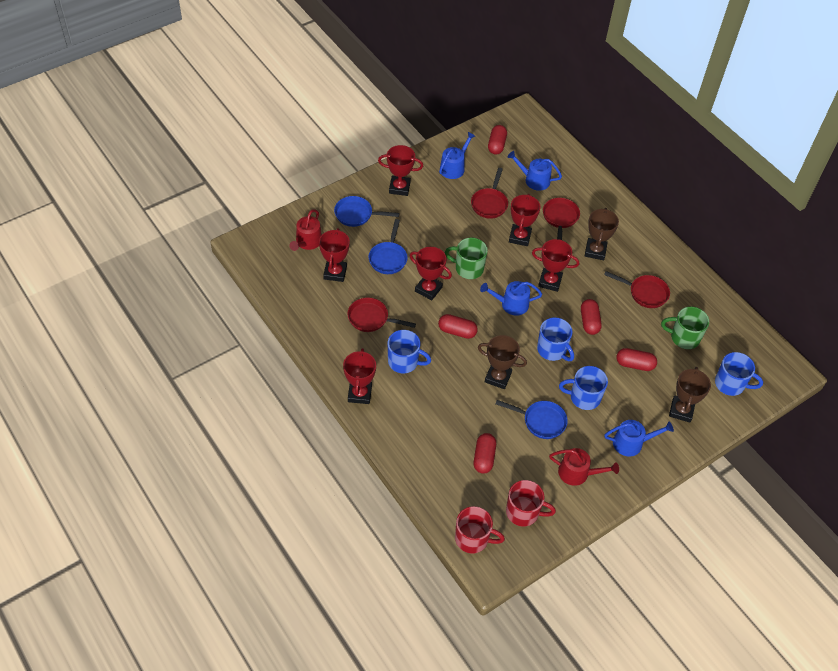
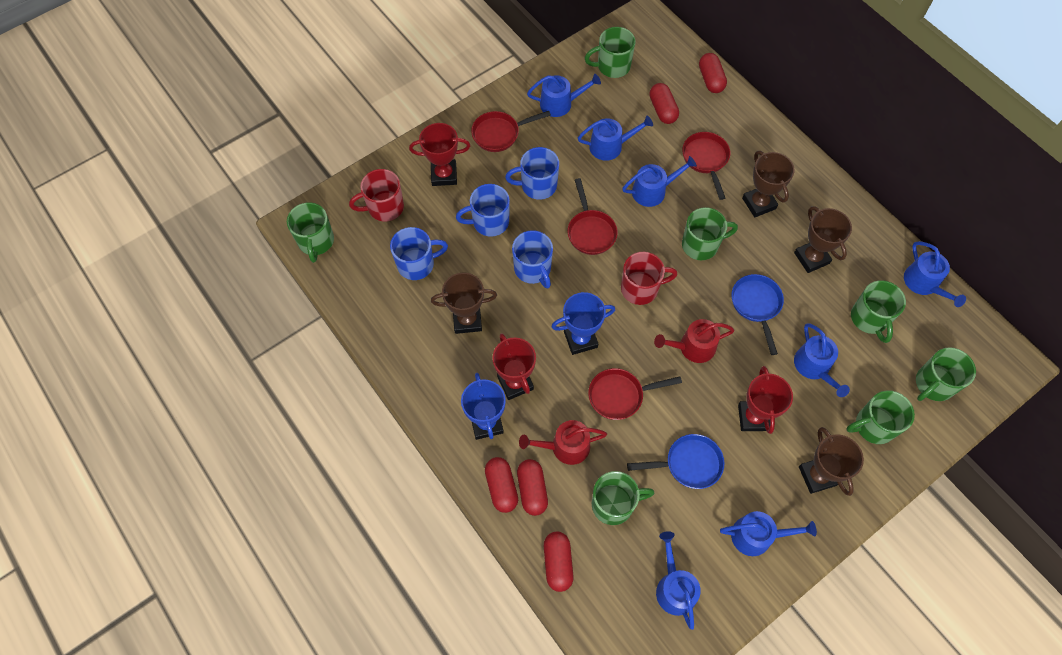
blue pan: 3 -> 2
blue trophy: 0 -> 2
blue watering can: 4 -> 7
brown trophy: 3 -> 4
green mug: 2 -> 7
red trophy: 6 -> 3

